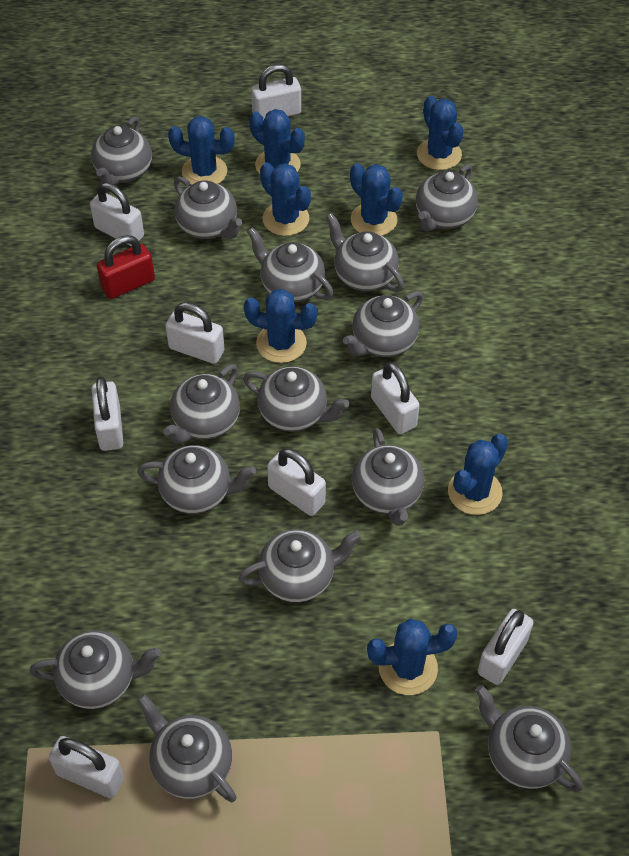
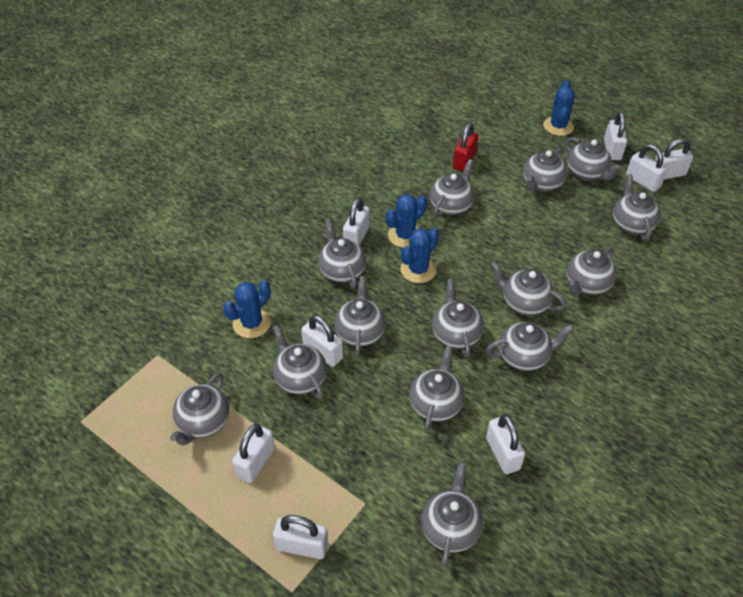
blue cactus: 8 -> 4

